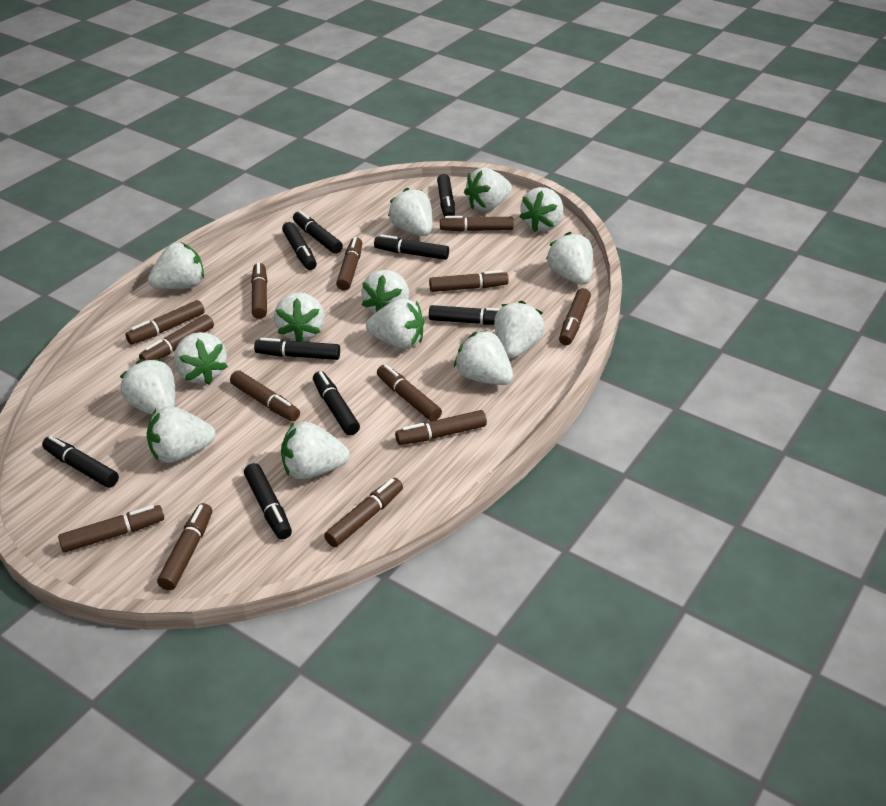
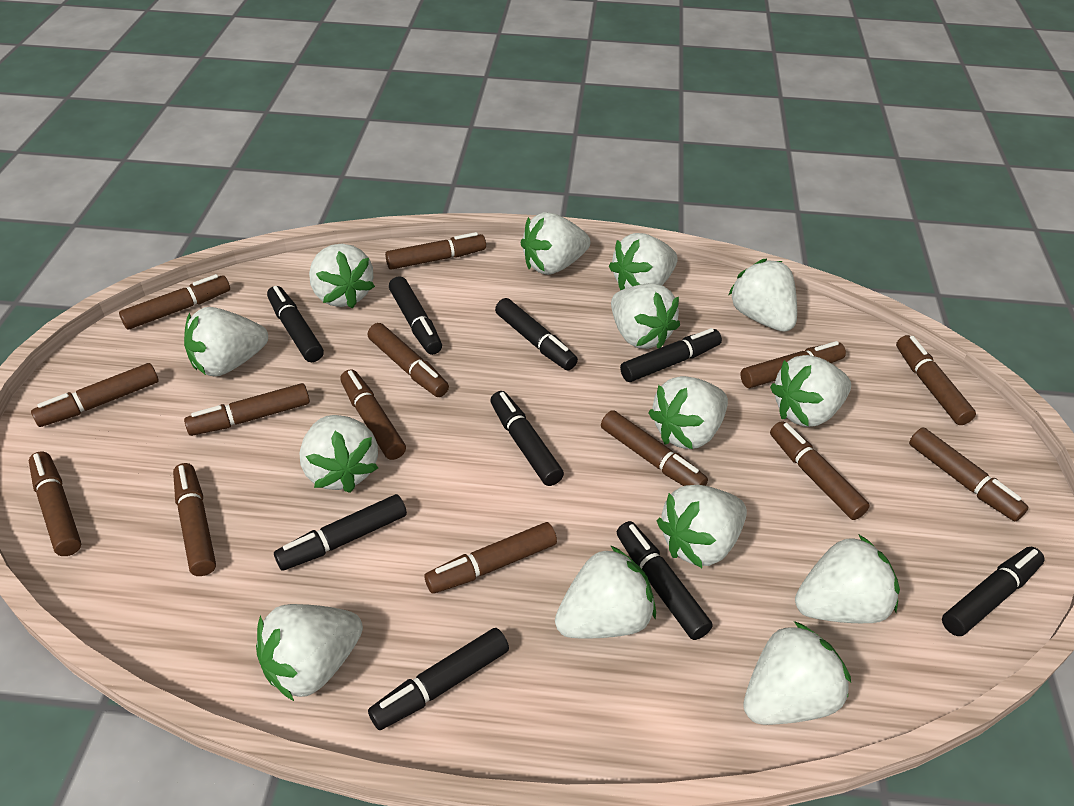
brown marker: 13 -> 14

